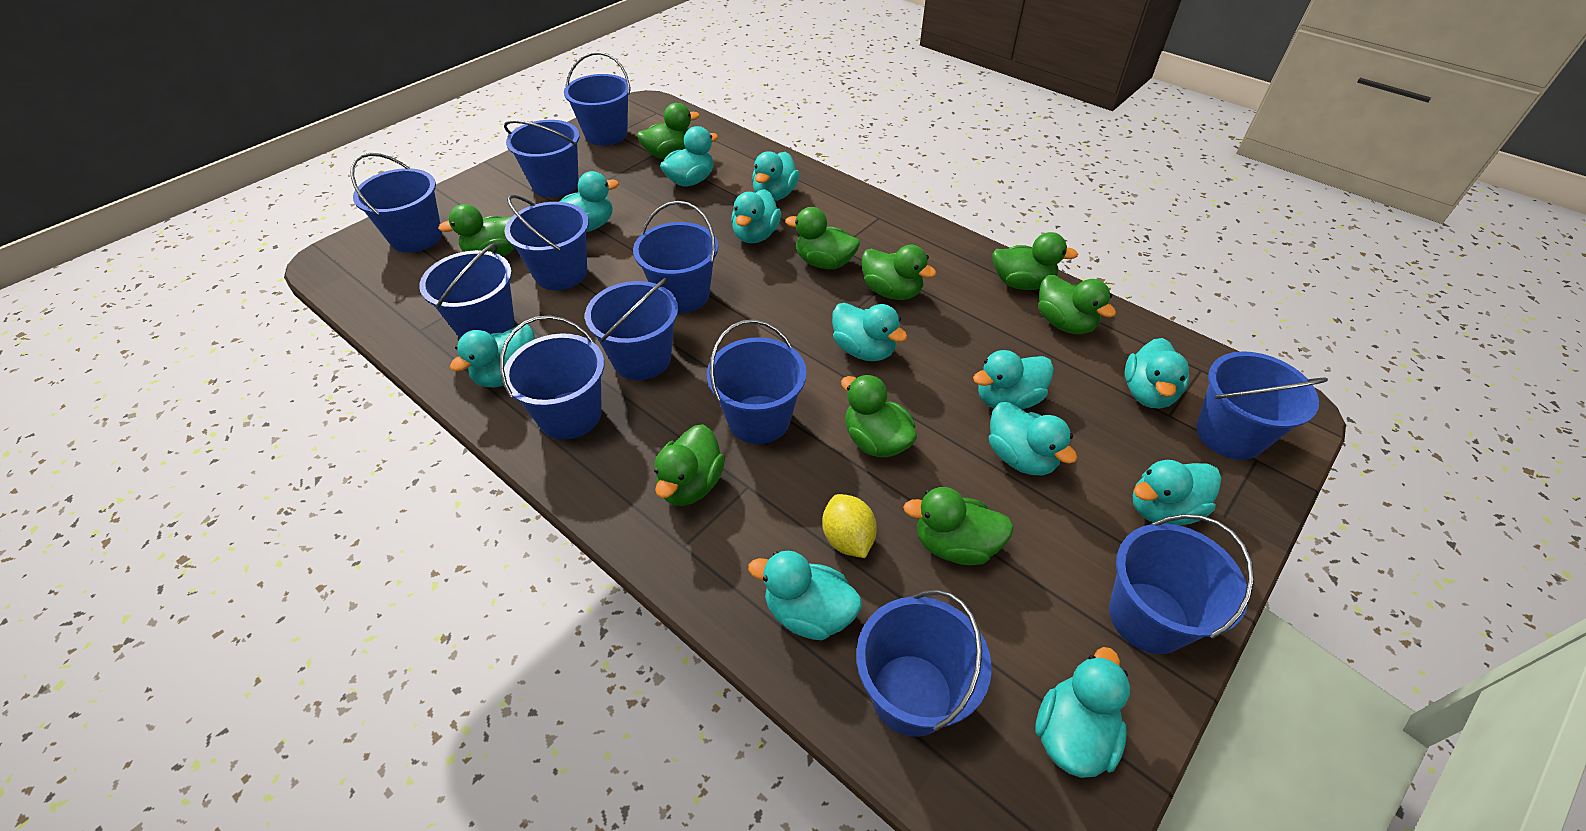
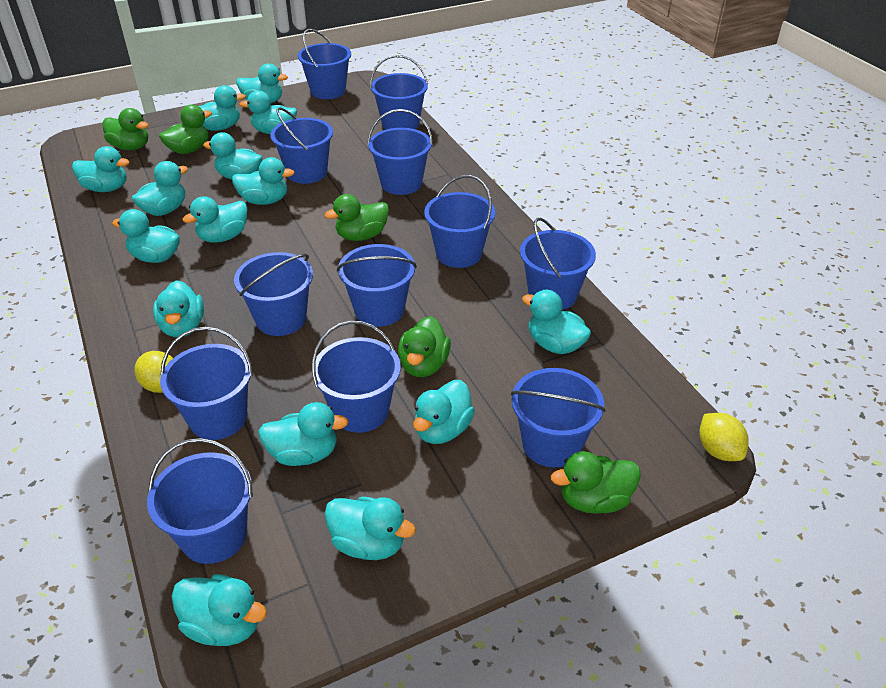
green duck: 9 -> 5
turquoise duck: 12 -> 15
yellow lemon: 1 -> 2

